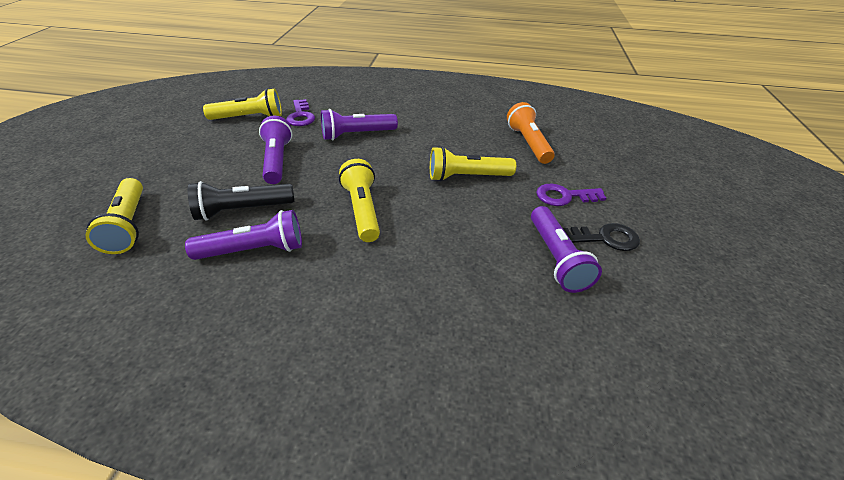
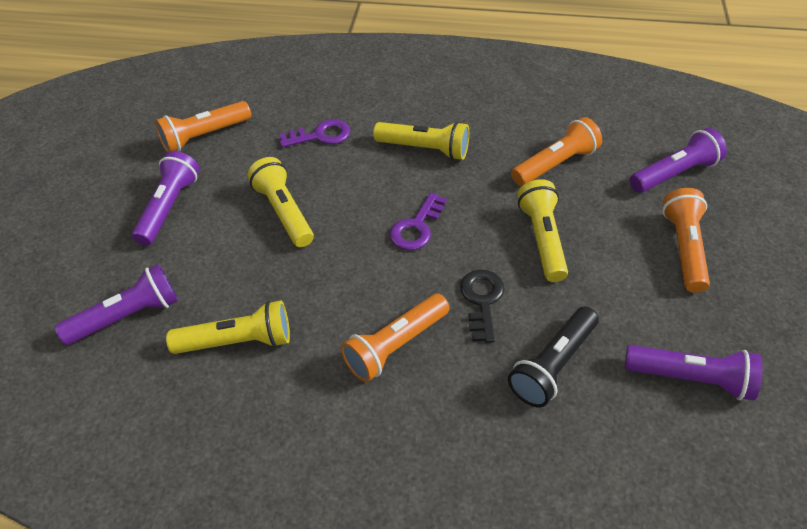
orange flashlight: 1 -> 4

